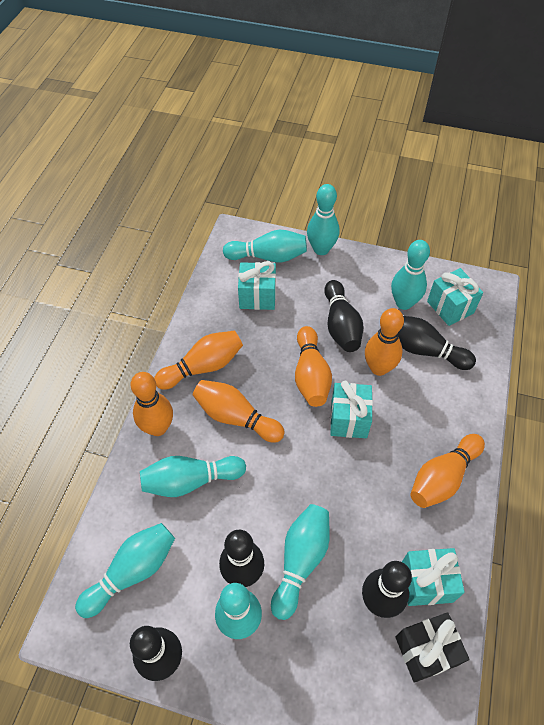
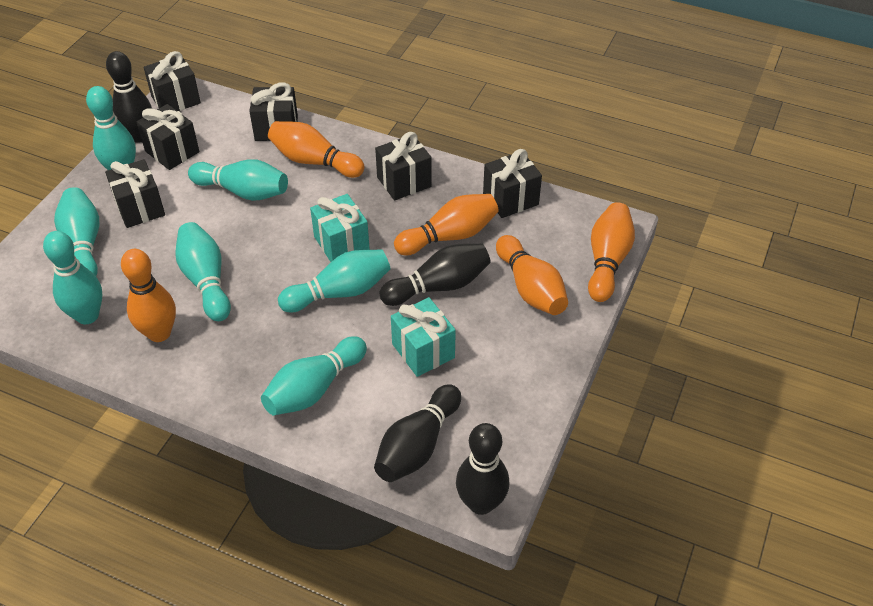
black bowling pin: 5 -> 4
black gift: 1 -> 6
orange bowling pin: 6 -> 5
turquoise gift: 4 -> 2

